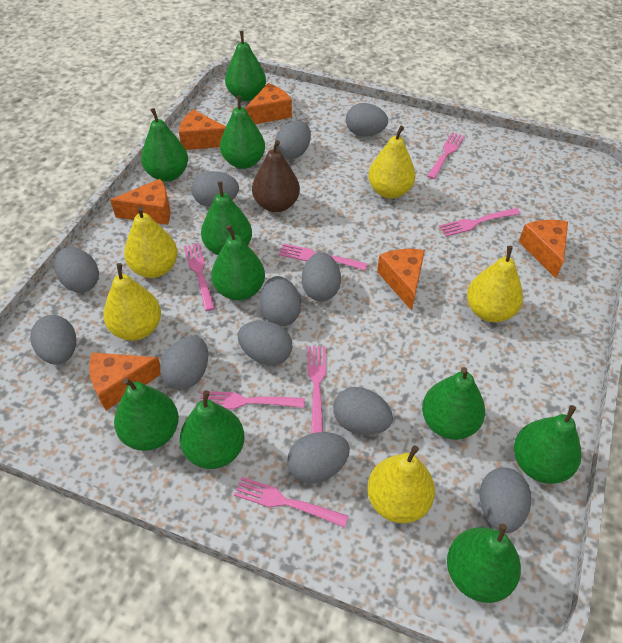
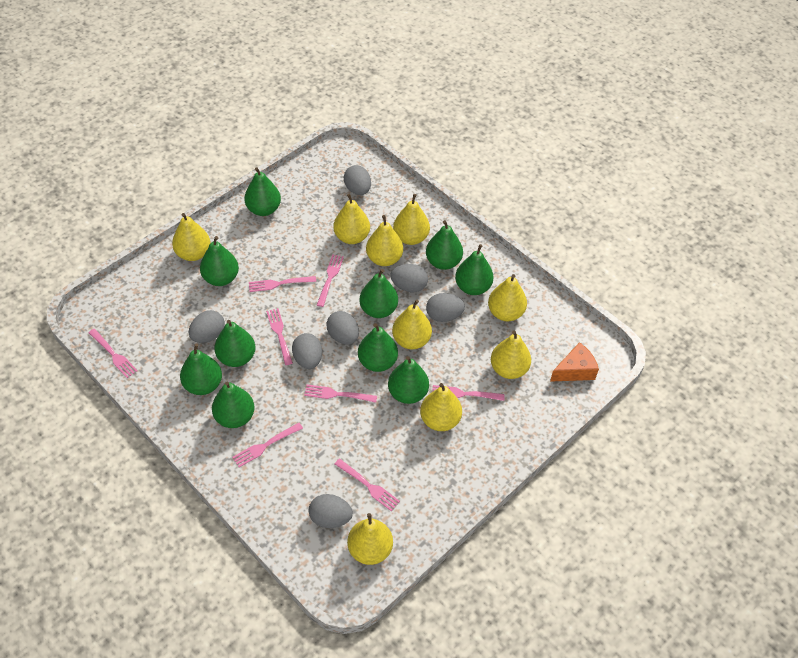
brown pear: 1 -> 0
grey egg: 12 -> 7
orange cheese: 6 -> 1
pink fork: 7 -> 8
yellow pear: 5 -> 9

